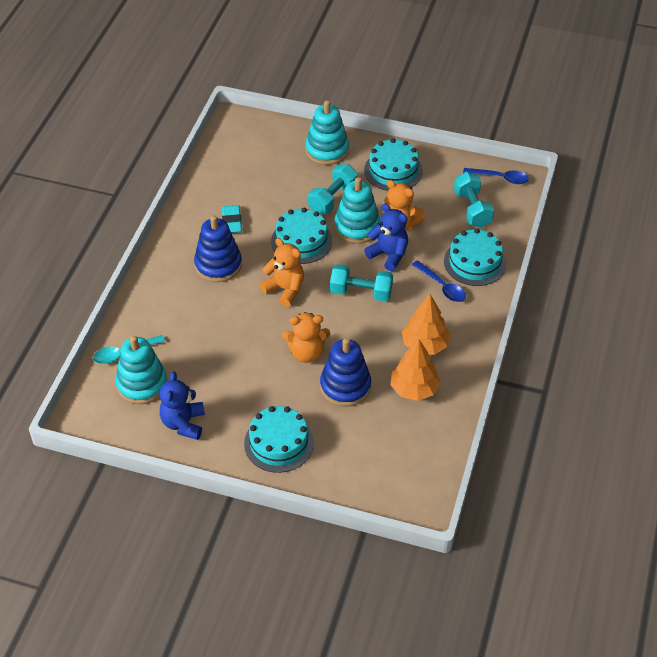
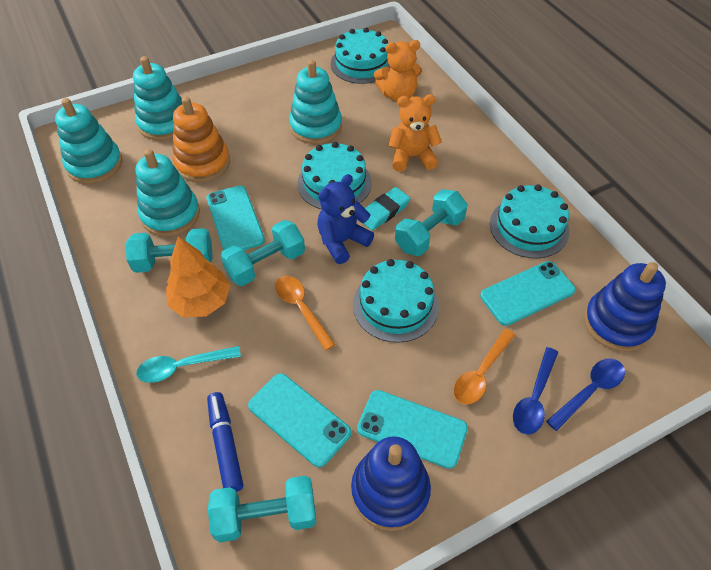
blue marker: 0 -> 1
blue teddy bear: 2 -> 1
orange spoon: 0 -> 2
orange stacking toy: 0 -> 1
orange teddy bear: 3 -> 2
orange tree: 2 -> 1
turquoise dumbbell: 3 -> 4
turquoise phone: 0 -> 4
turquoise stacking toy: 3 -> 4

